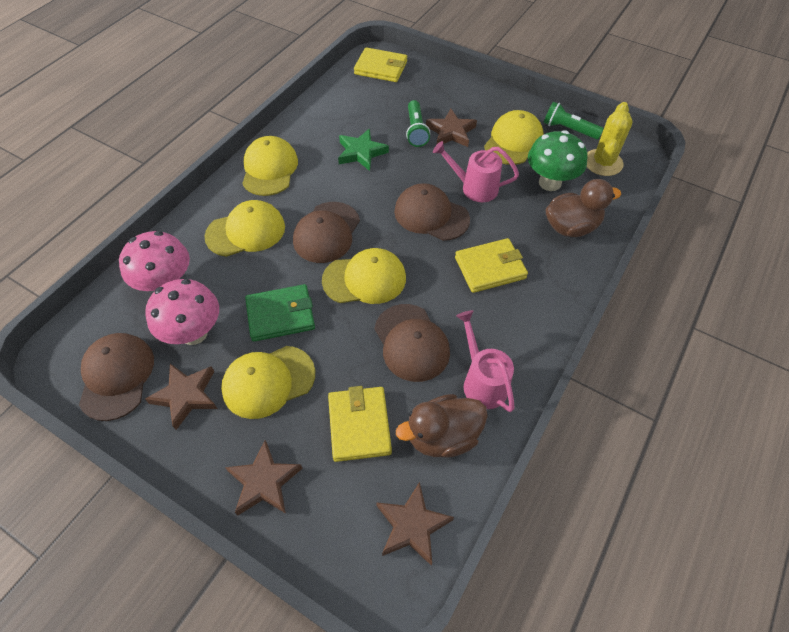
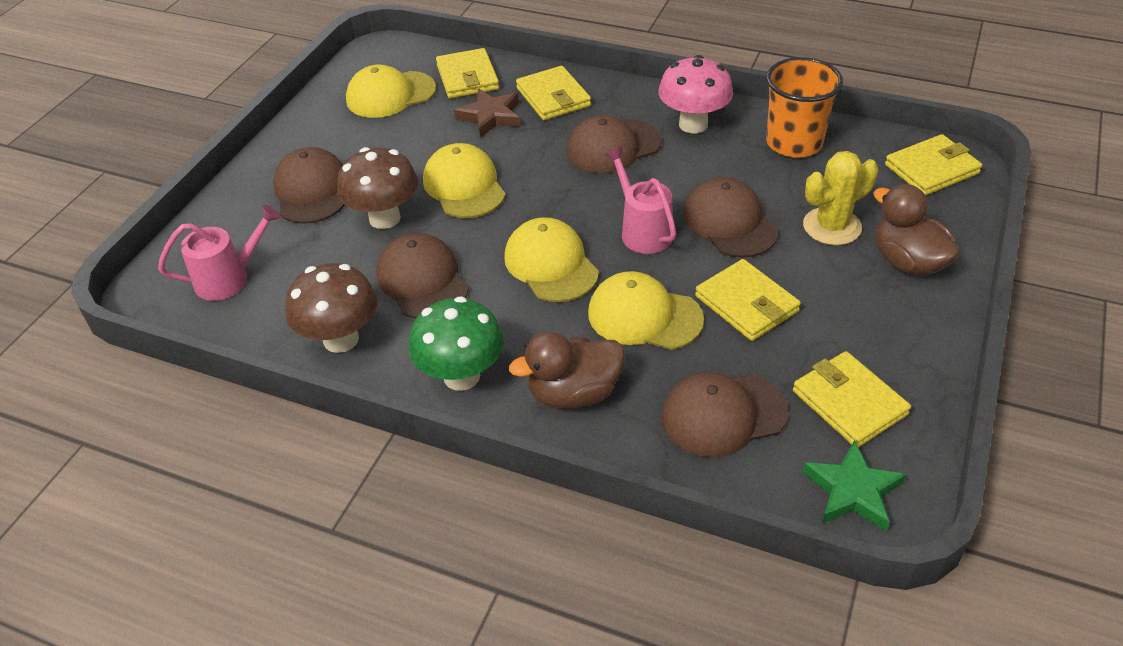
brown cap: 4 -> 5
brown mushroom: 0 -> 2
brown star: 4 -> 1
green flashlight: 2 -> 0
green wallet: 1 -> 0
orange cup: 0 -> 1
pink mushroom: 2 -> 1
yellow cap: 5 -> 4
yellow wallet: 3 -> 5

